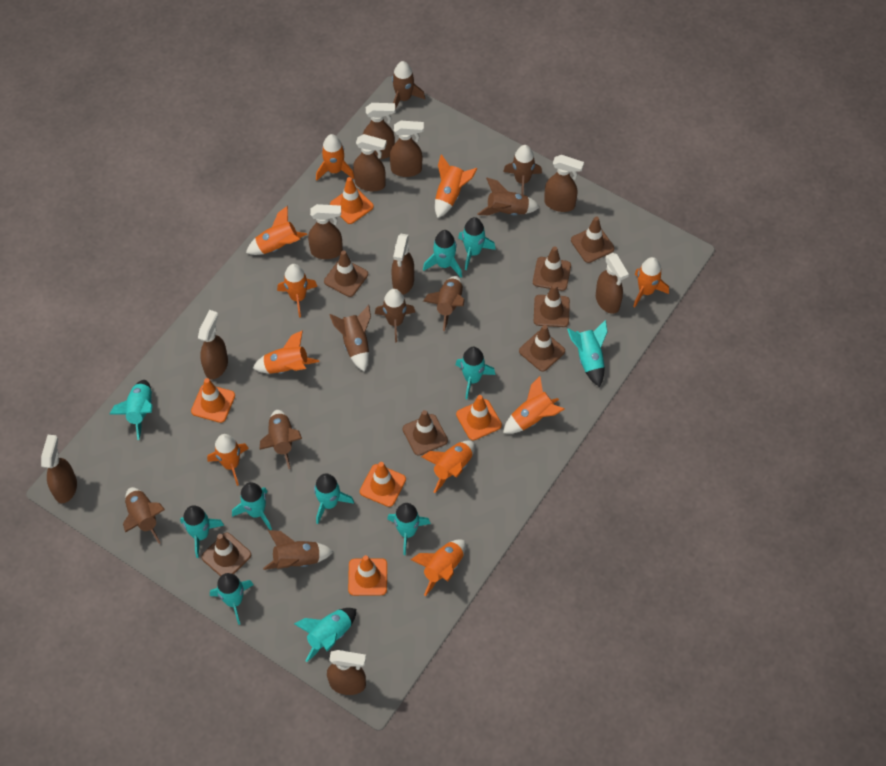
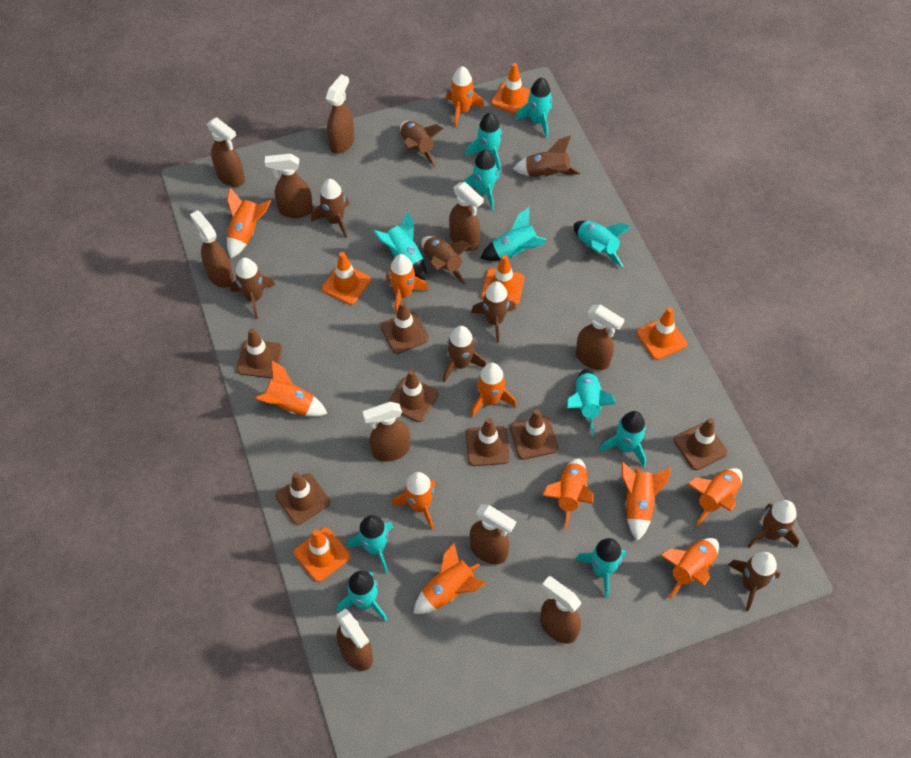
orange rocket: 10 -> 11

